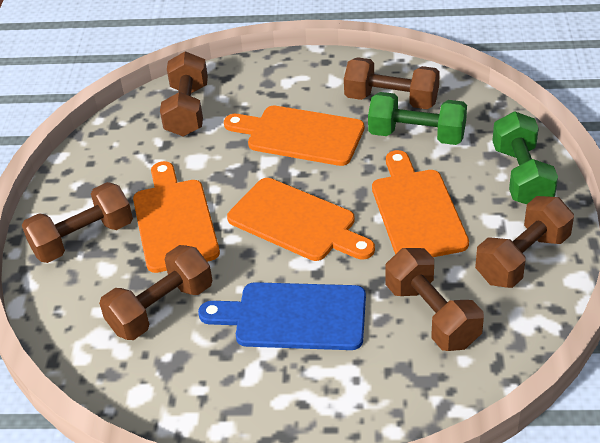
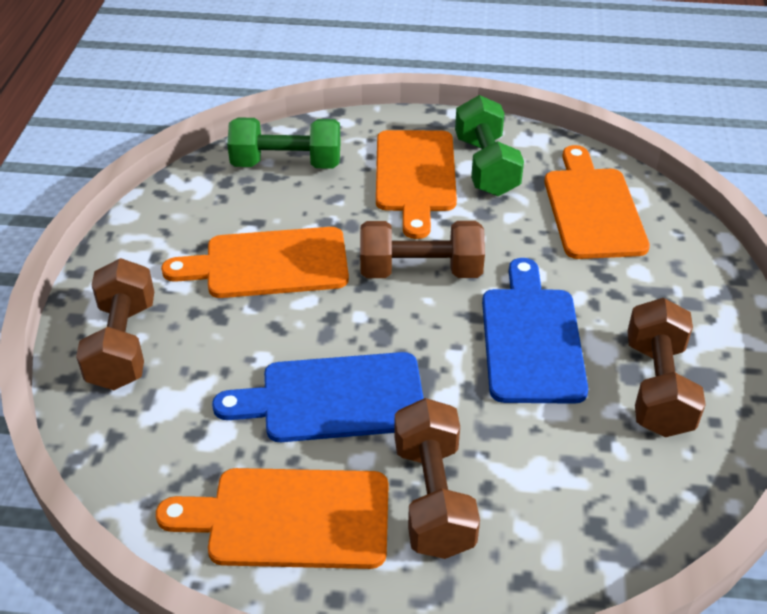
blue cutting board: 1 -> 2
brown dumbbell: 6 -> 4

